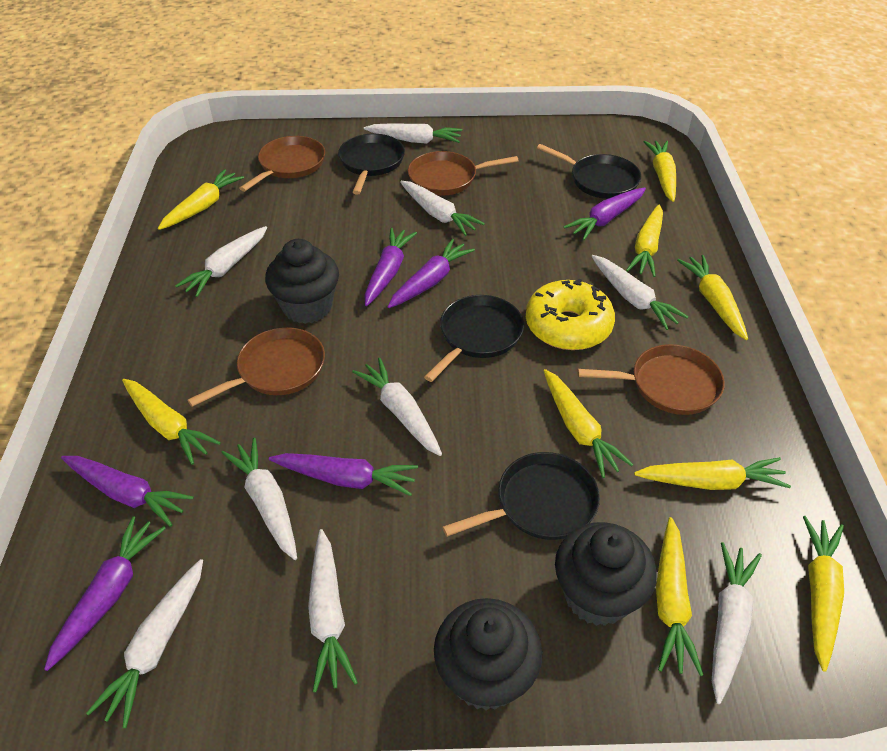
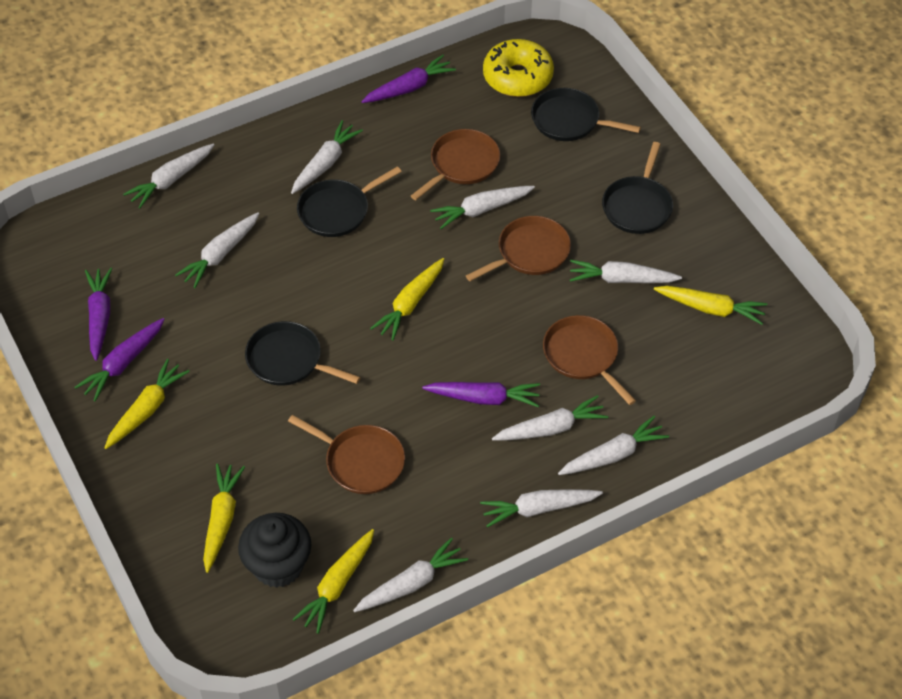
black cupcake: 3 -> 1
purple carrot: 6 -> 4
yellow carrot: 9 -> 5

